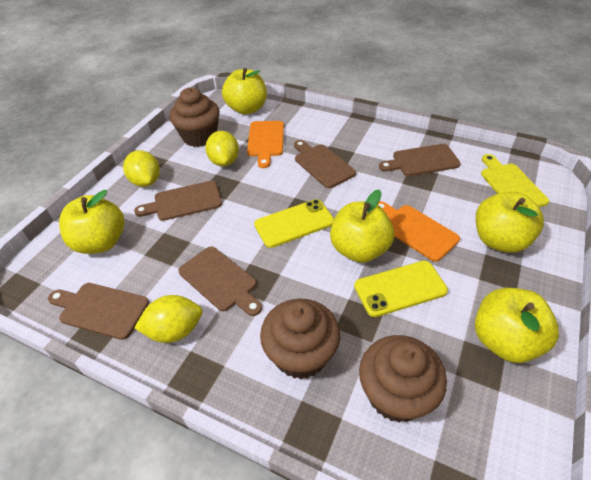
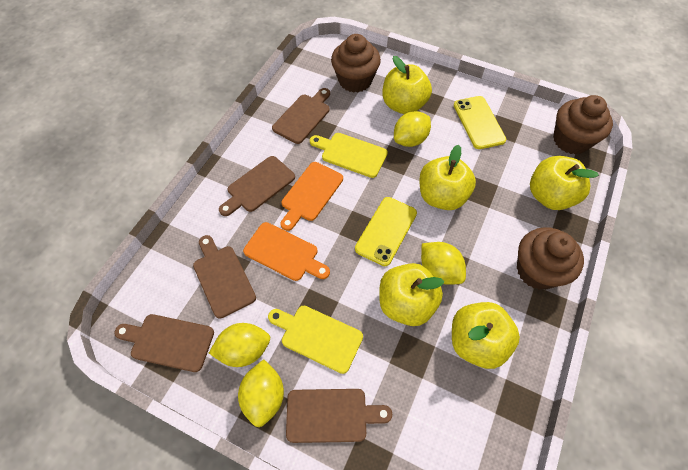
yellow cutting board: 1 -> 2
yellow lemon: 3 -> 4

